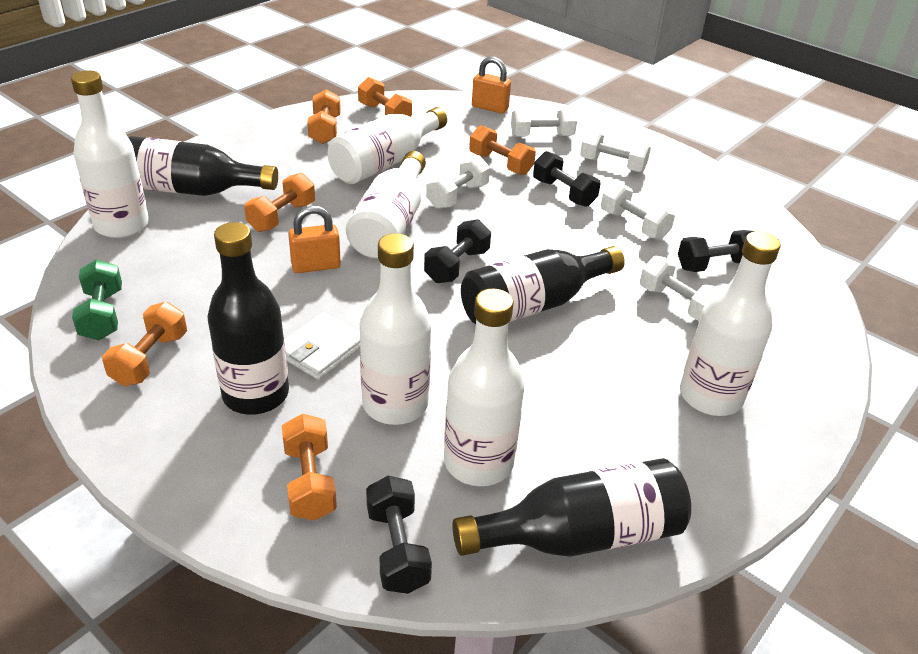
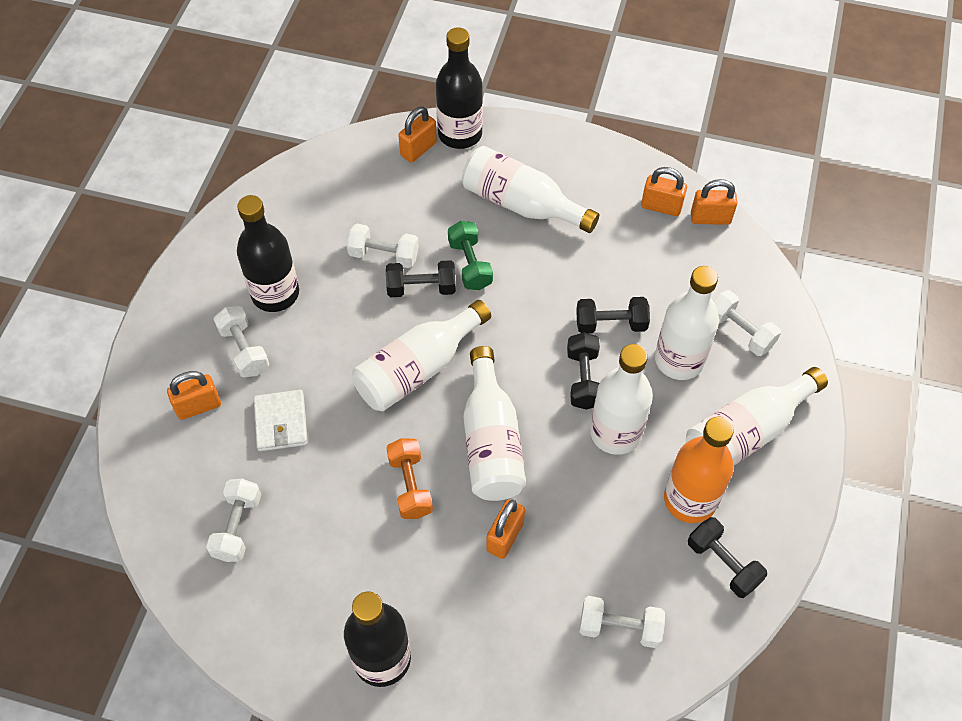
black bottle: 4 -> 3
orange bottle: 0 -> 1
orange dumbbell: 6 -> 1
orange padlock: 2 -> 5

